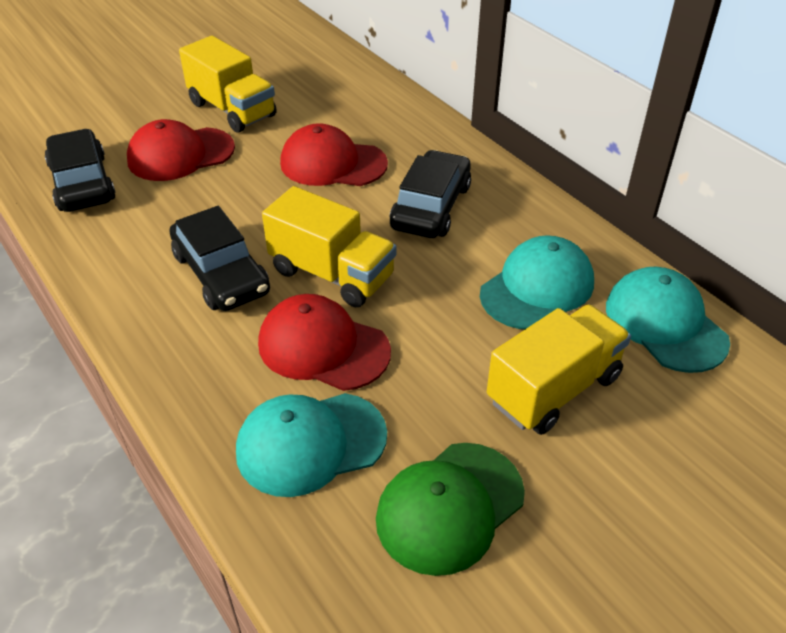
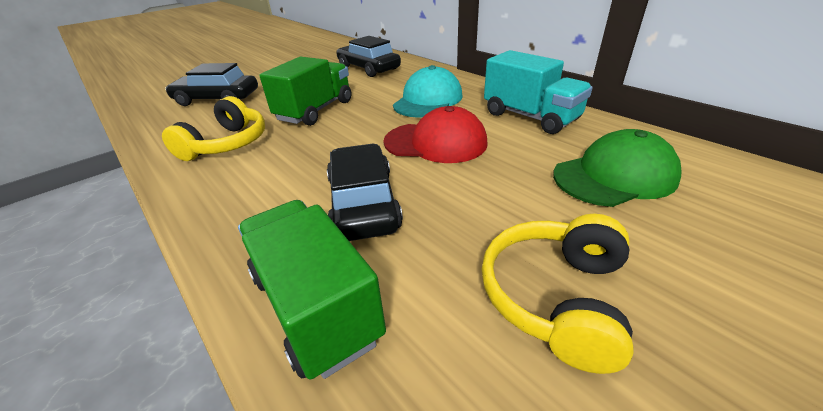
green truck: 0 -> 2
red cap: 3 -> 1
turquoise cap: 3 -> 1
turquoise truck: 0 -> 1
yellow headphones: 0 -> 2
yellow truck: 3 -> 0

